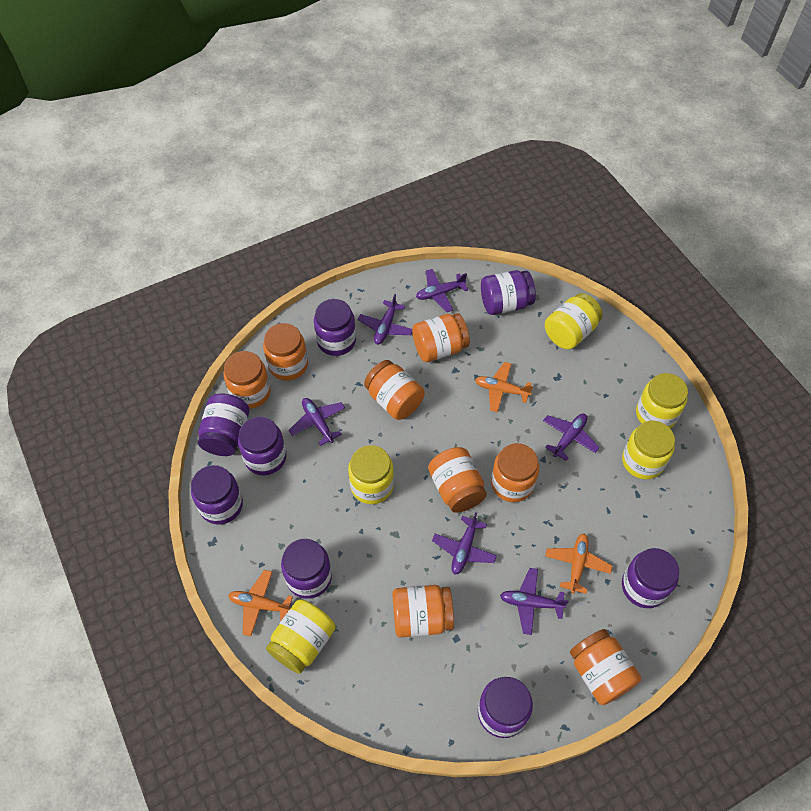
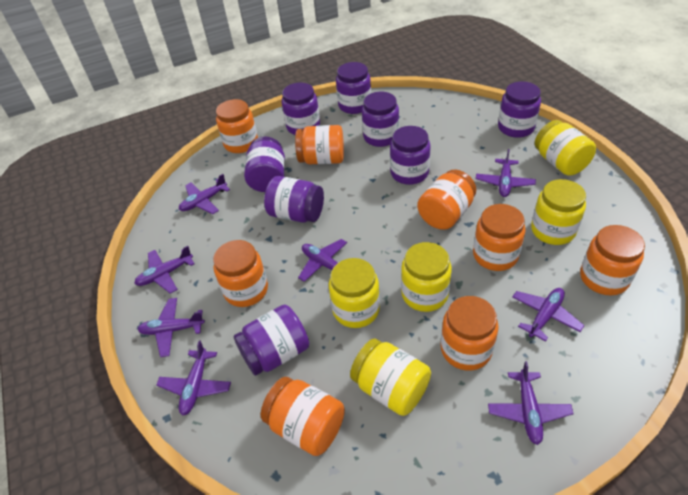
orange plane: 3 -> 0
purple plane: 6 -> 8

